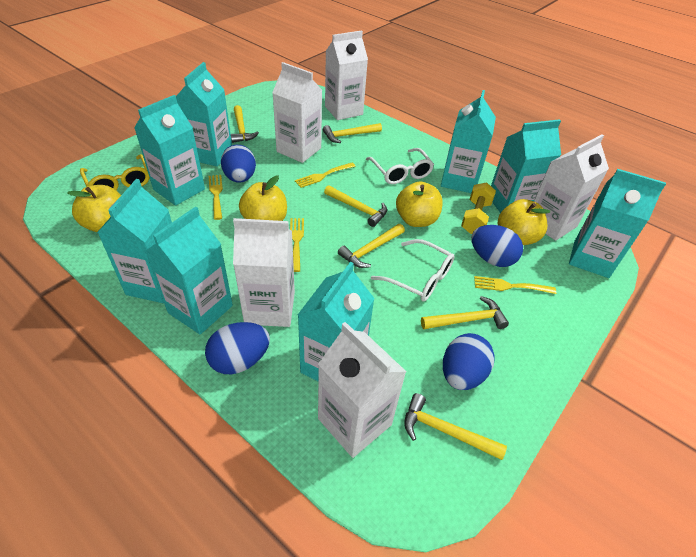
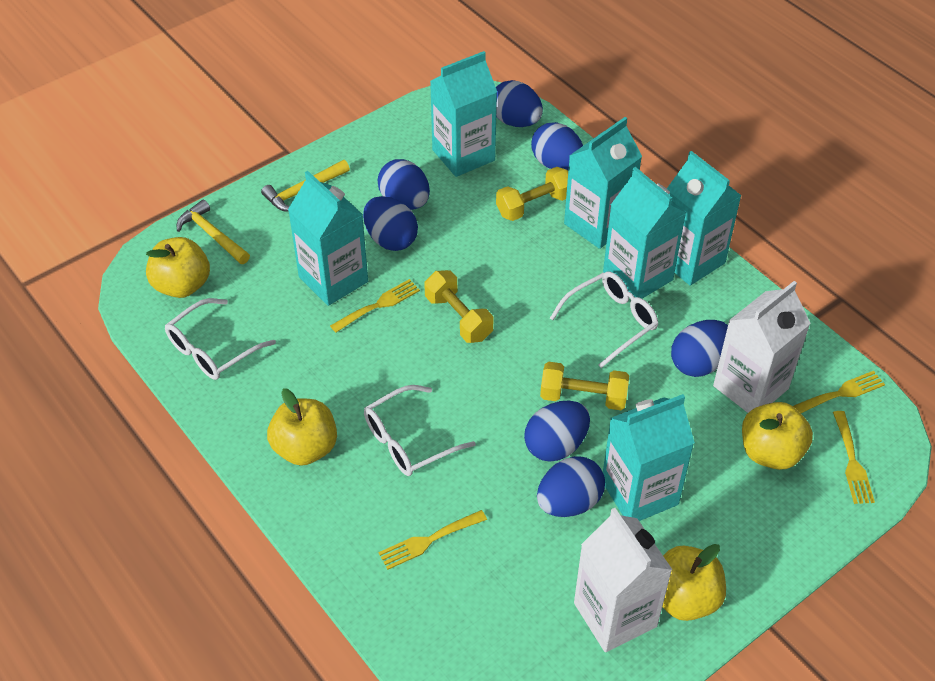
blue egg: 4 -> 7
turquoise carton: 8 -> 6
white carton: 5 -> 2
white glasses: 2 -> 3
yellow dumbbell: 1 -> 3
yellow glasses: 1 -> 0
yellow hammer: 6 -> 2

